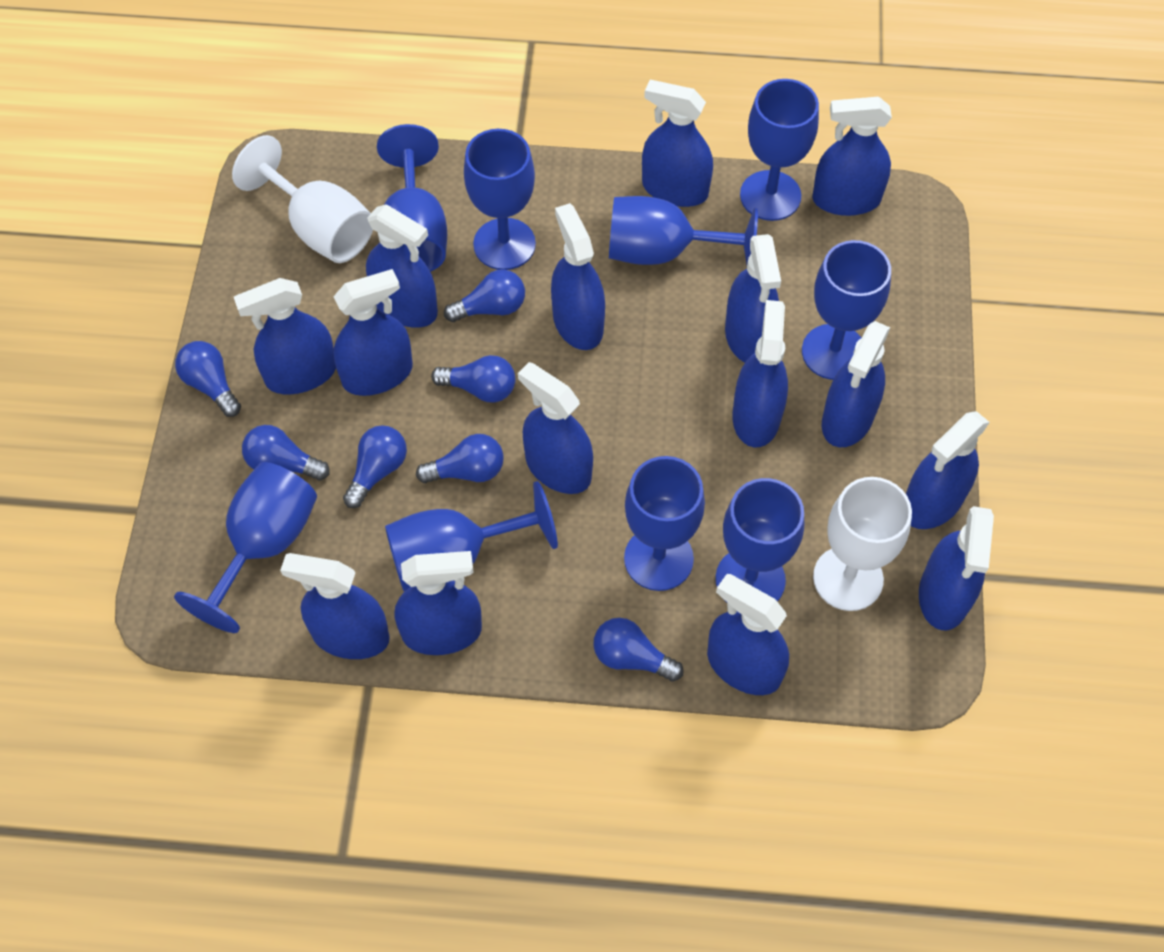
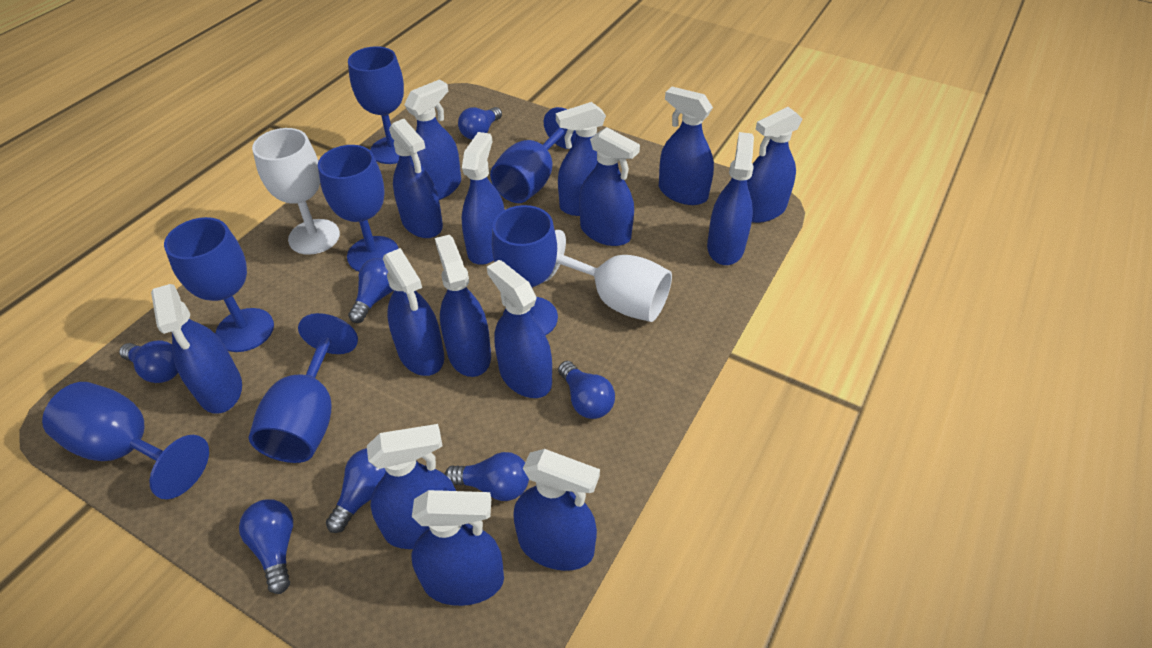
blue goblet: 9 -> 7

